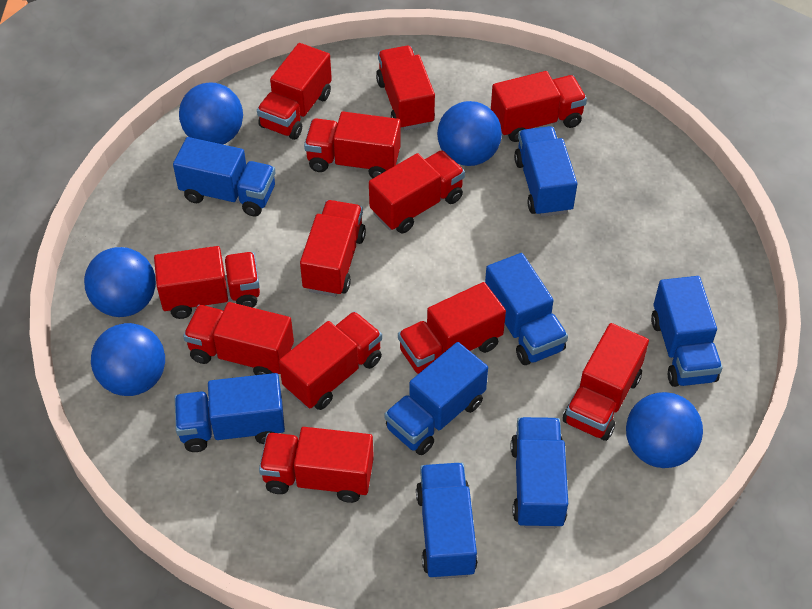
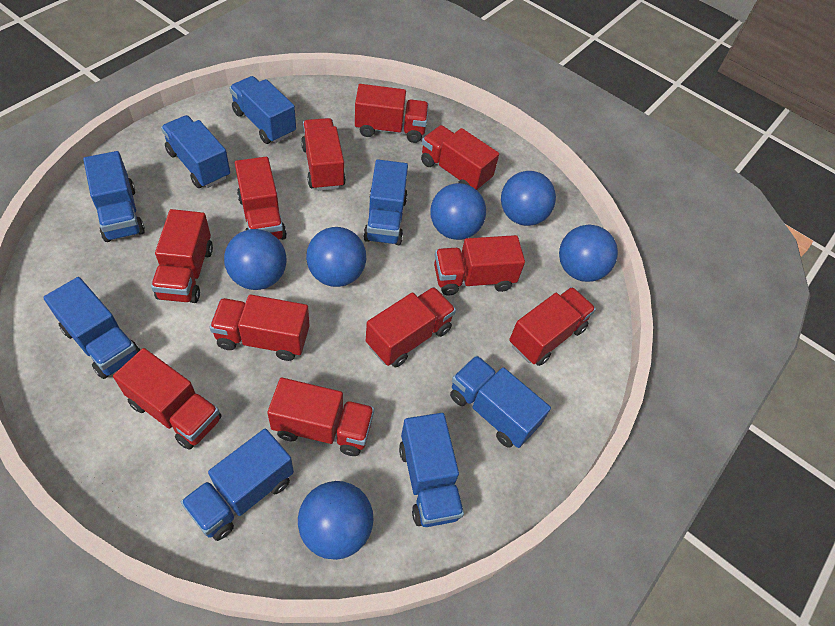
blue ball: 5 -> 6
red truck: 12 -> 11

